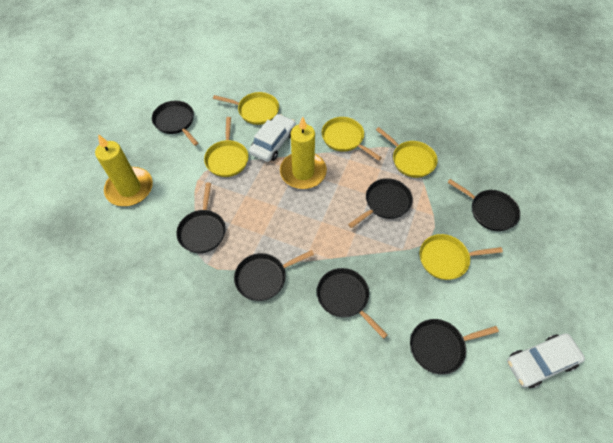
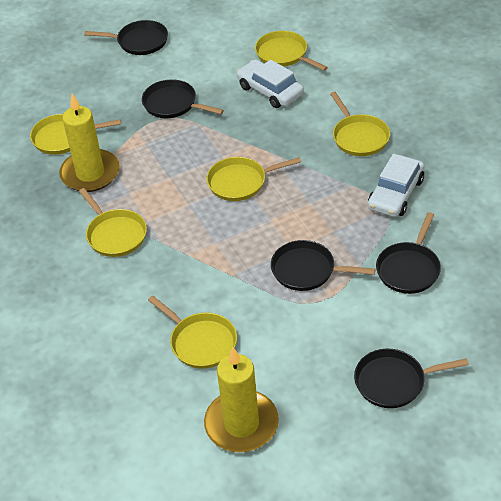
black pan: 7 -> 5
yellow pan: 5 -> 6

